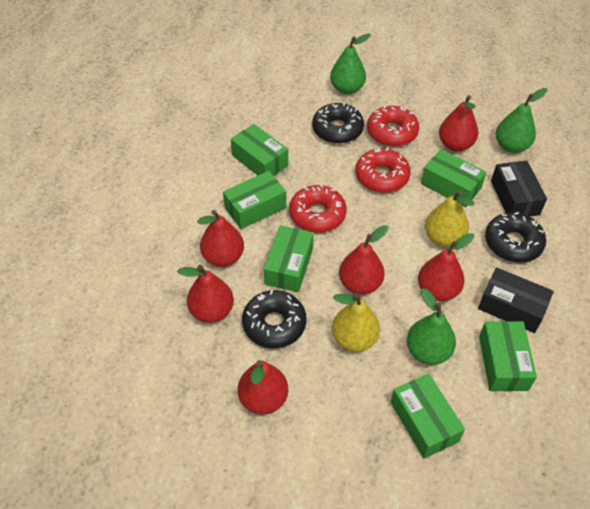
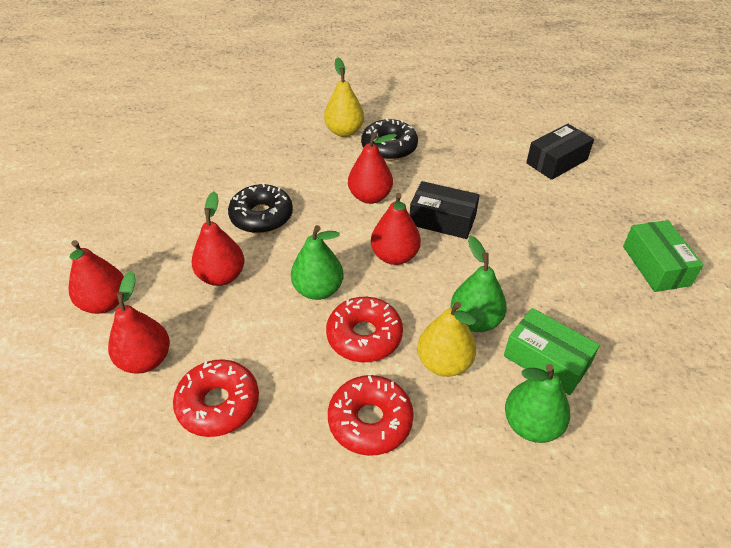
black donut: 3 -> 2
green box: 6 -> 2
red pear: 6 -> 5

